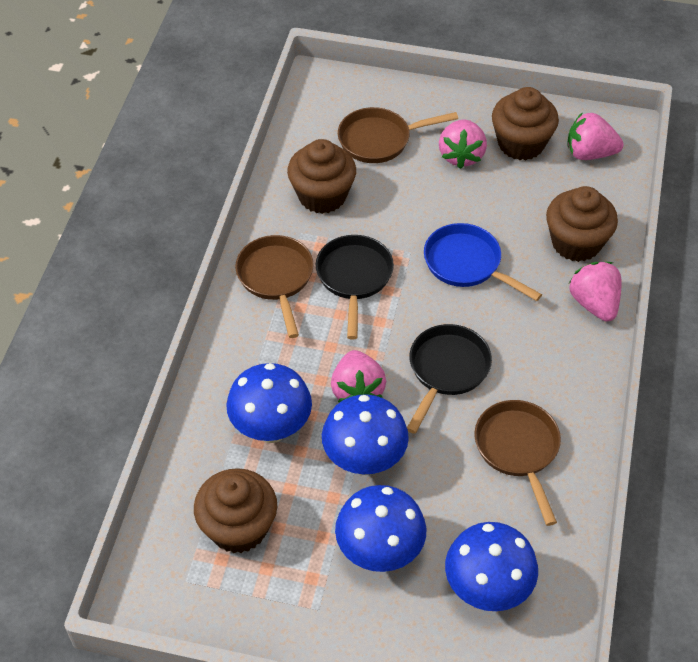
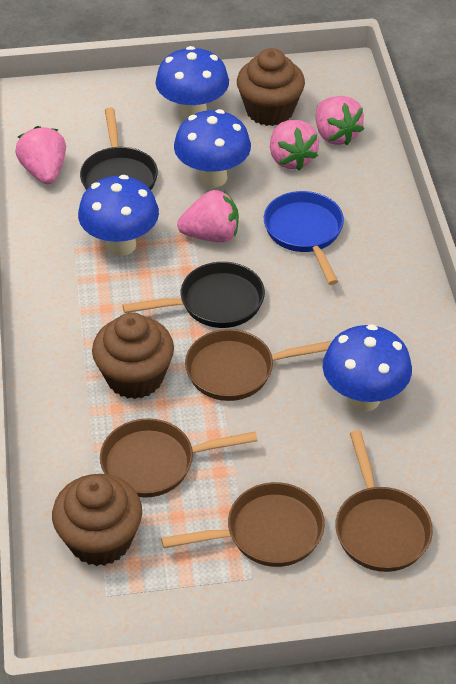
brown cupcake: 4 -> 3
brown pan: 3 -> 4

